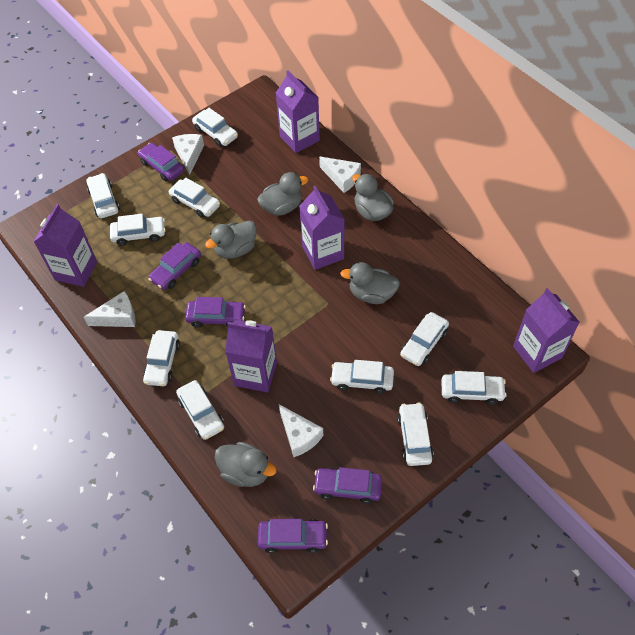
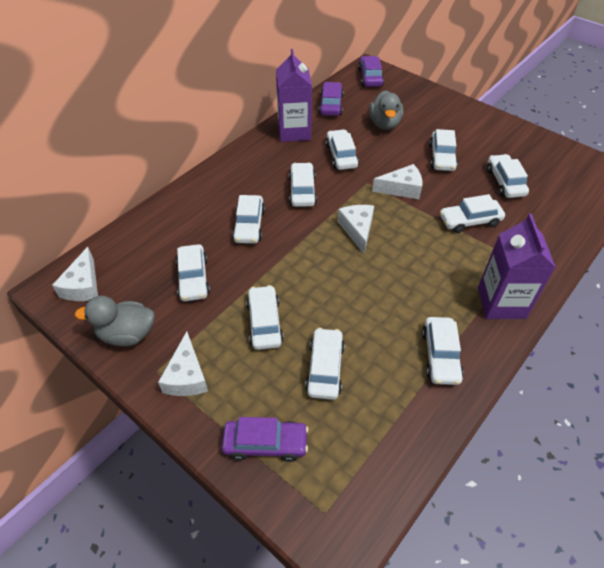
grey duck: 5 -> 2
purple car: 5 -> 3
purple carton: 5 -> 2

